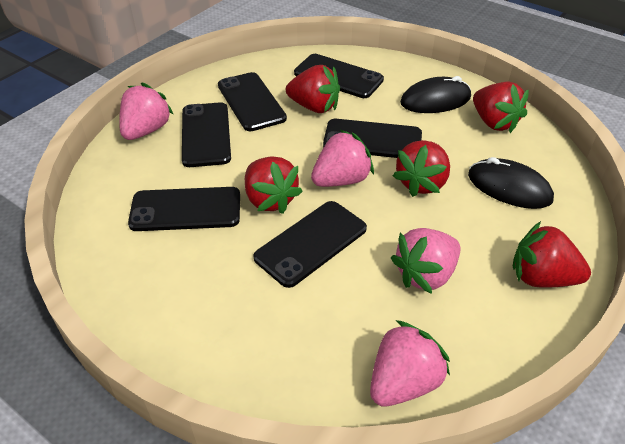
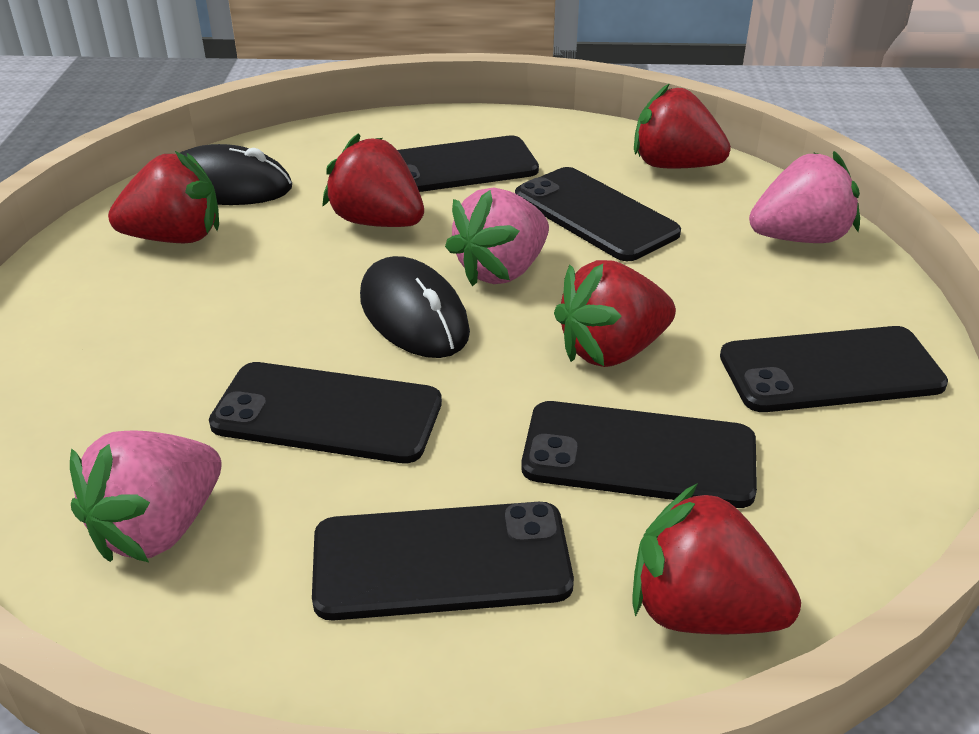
pink strawberry: 4 -> 3

